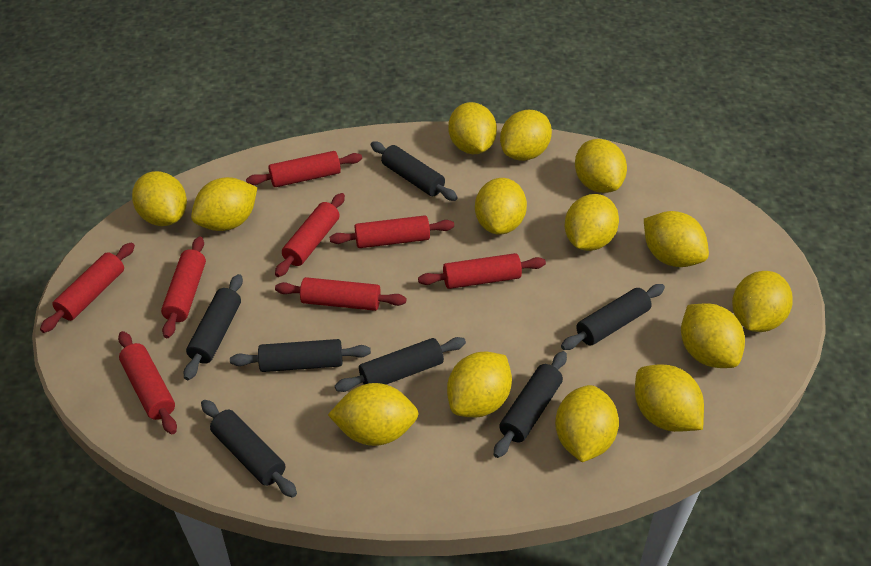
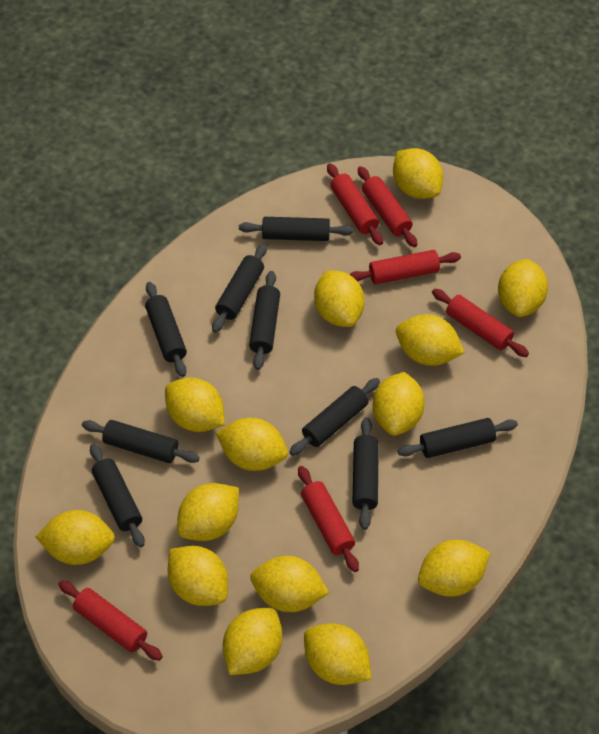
black rolling pin: 7 -> 9
red rolling pin: 8 -> 6

